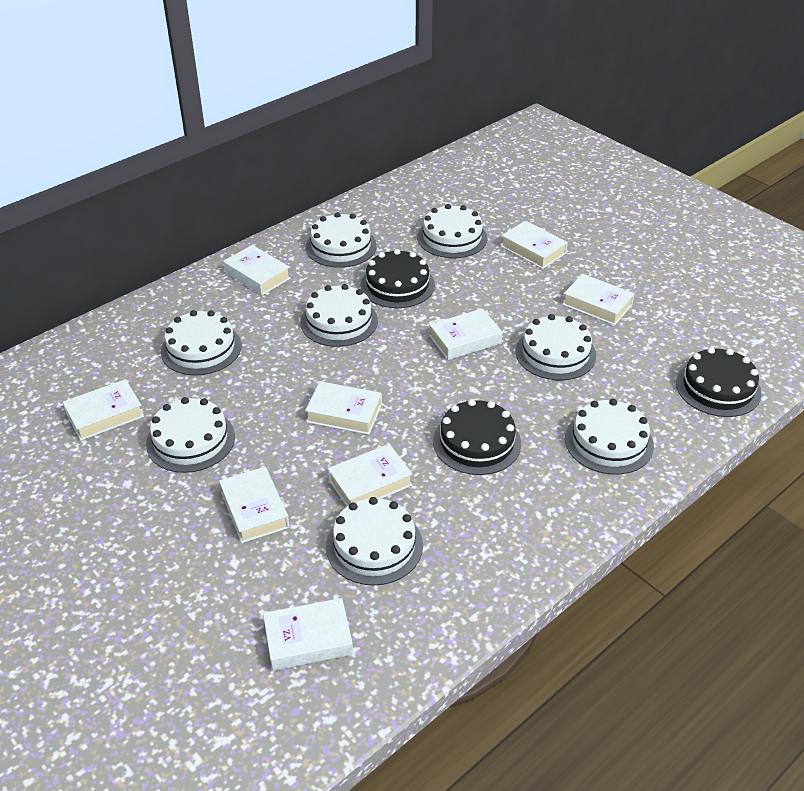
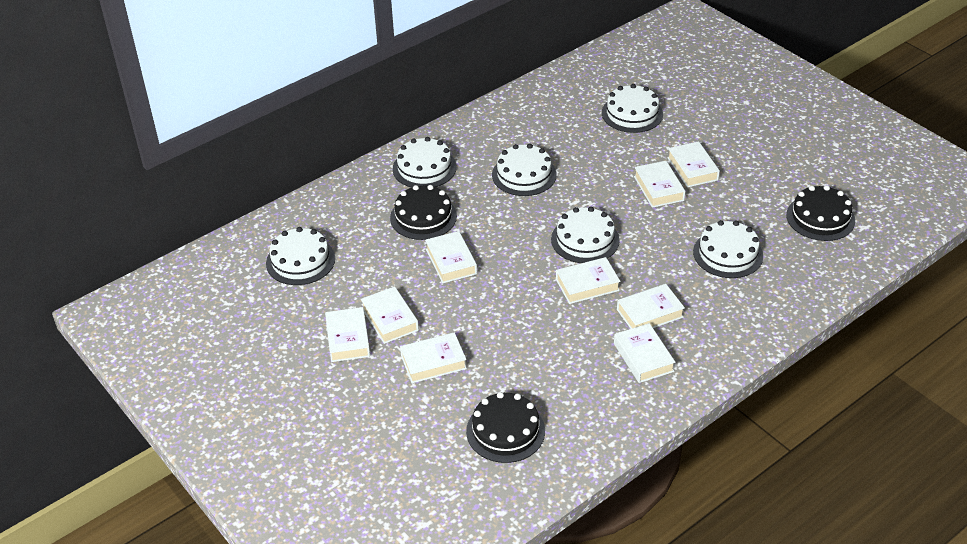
white cake: 8 -> 6

